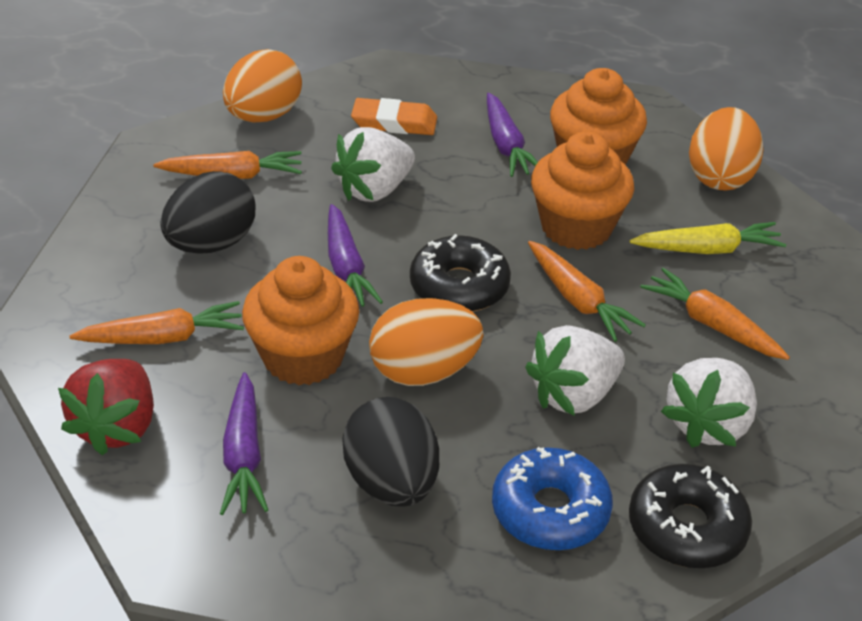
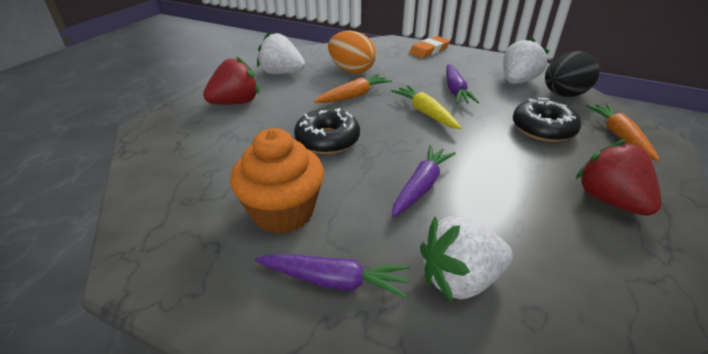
black egg: 2 -> 1
blue donut: 1 -> 0
orange carrot: 4 -> 2
orange cupcake: 3 -> 1
orange egg: 3 -> 1
red strawberry: 1 -> 2

